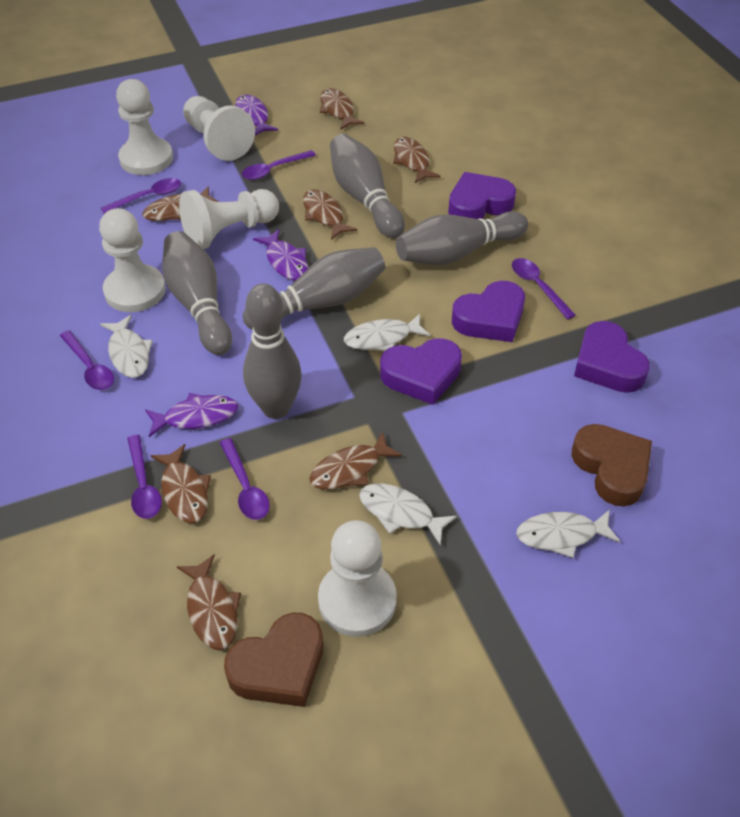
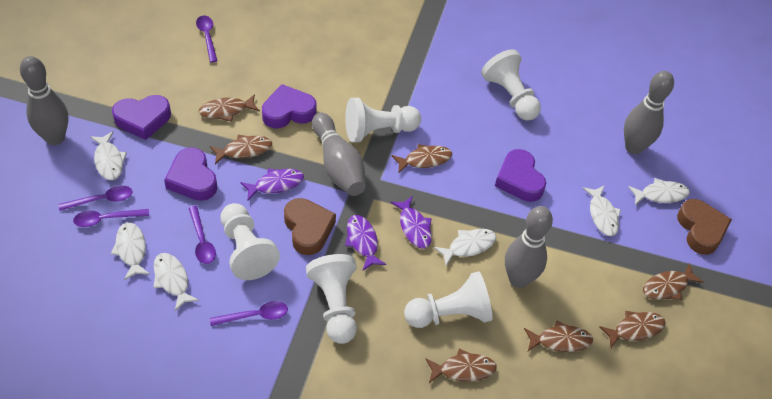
grey bowling pin: 5 -> 4
purple spoon: 6 -> 5
white fish: 4 -> 6

